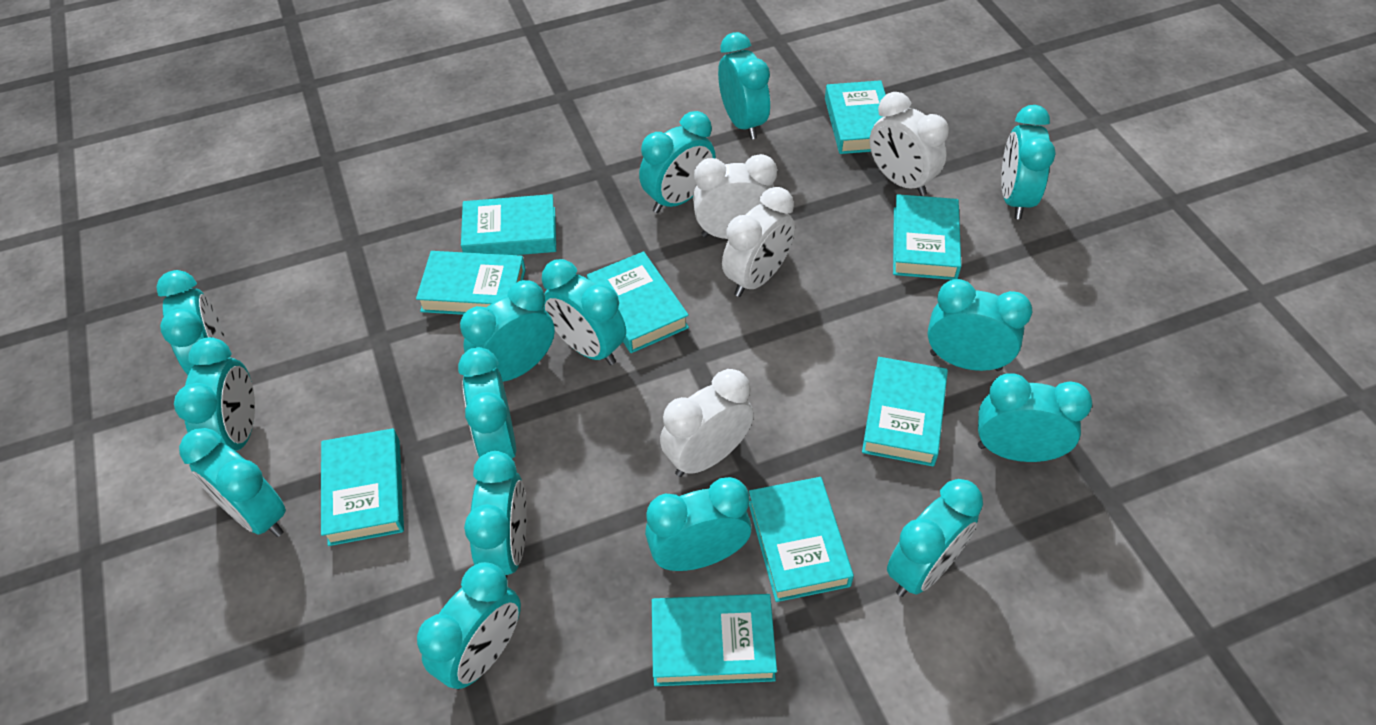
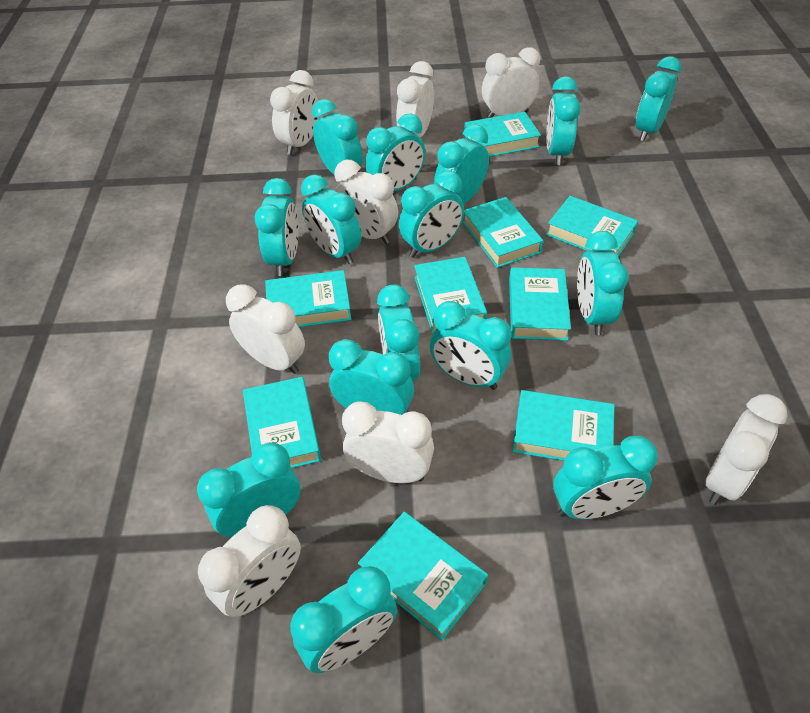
white clock: 4 -> 8

